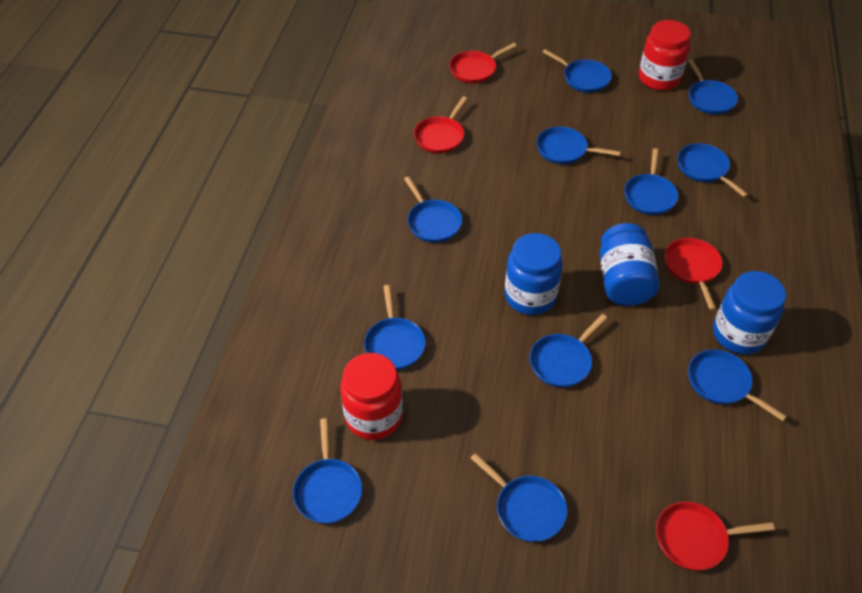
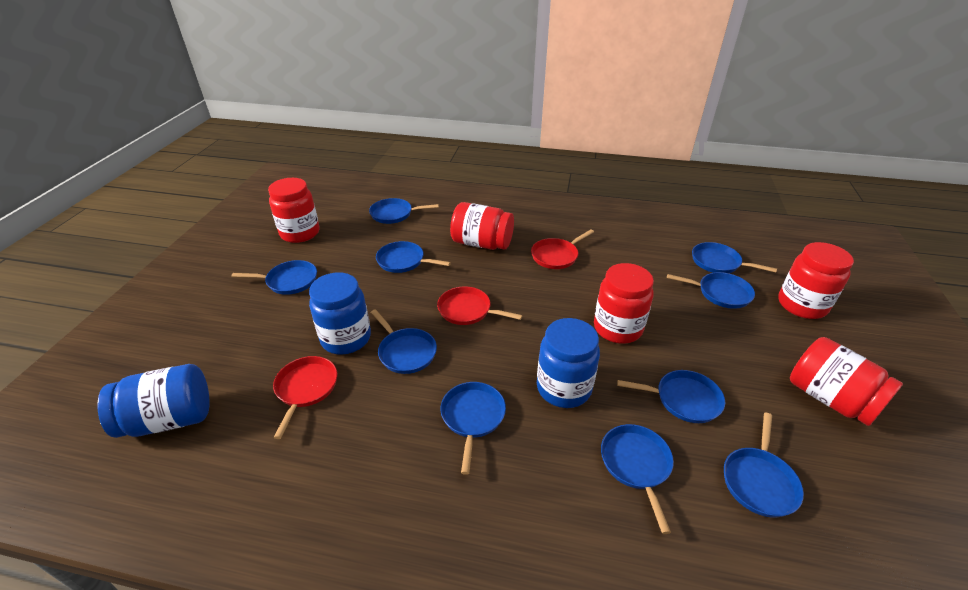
blue pan: 11 -> 10
red jar: 2 -> 5
red pan: 4 -> 3

